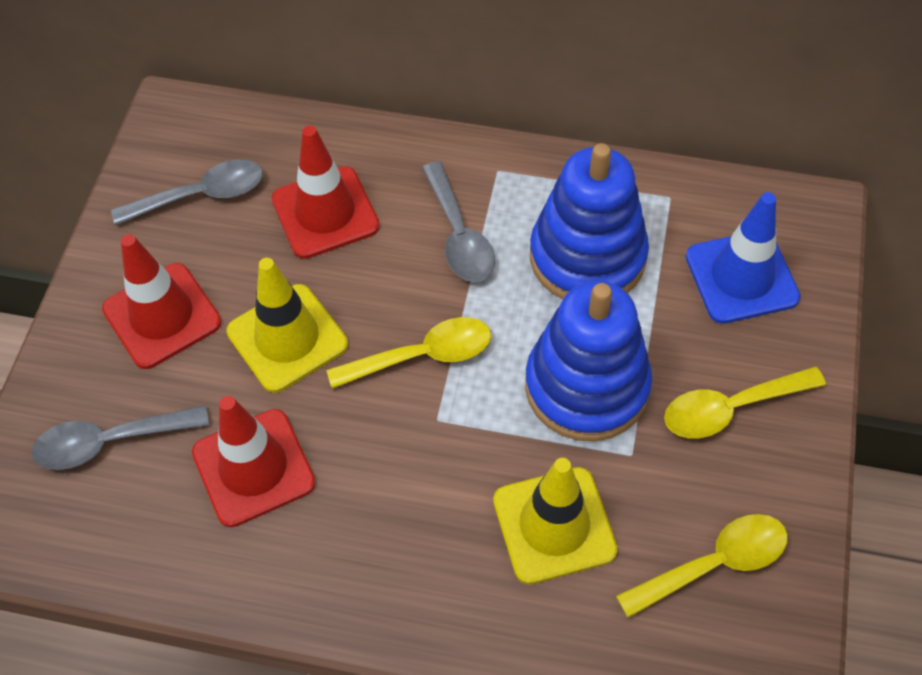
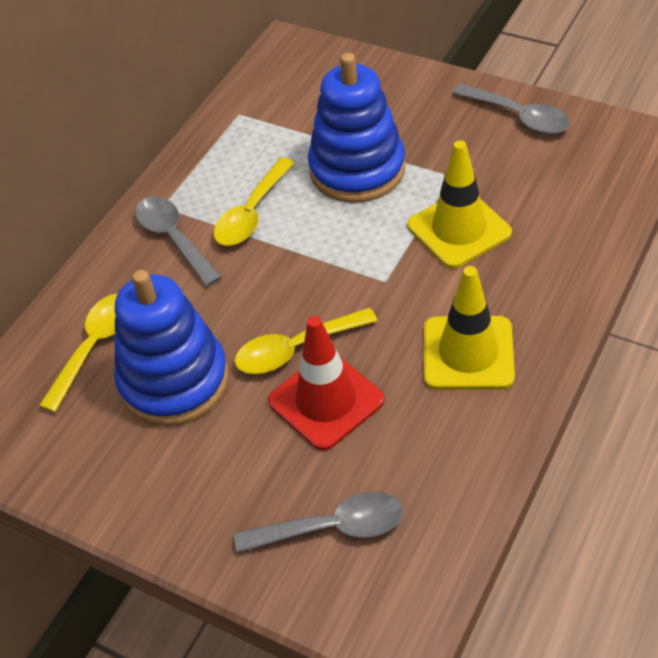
blue traffic cone: 1 -> 0
red traffic cone: 3 -> 1

